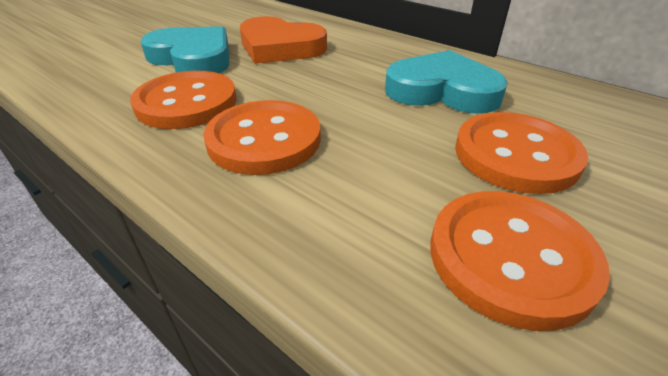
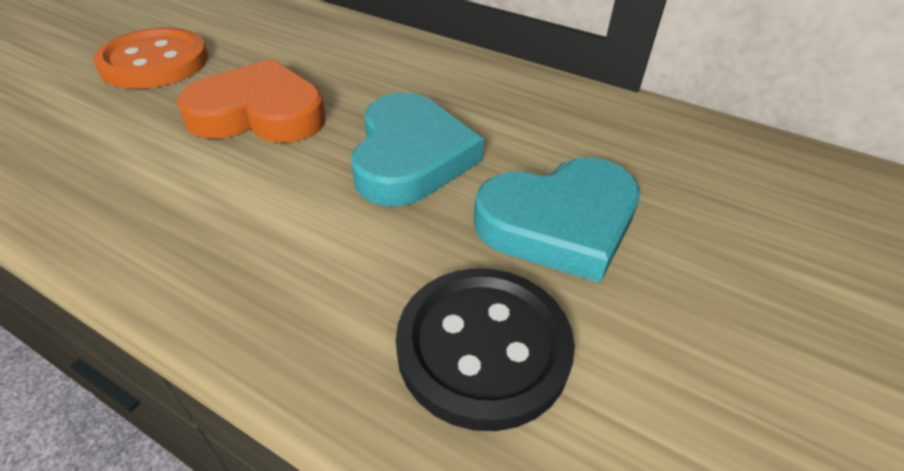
black button: 0 -> 1
orange button: 4 -> 1

